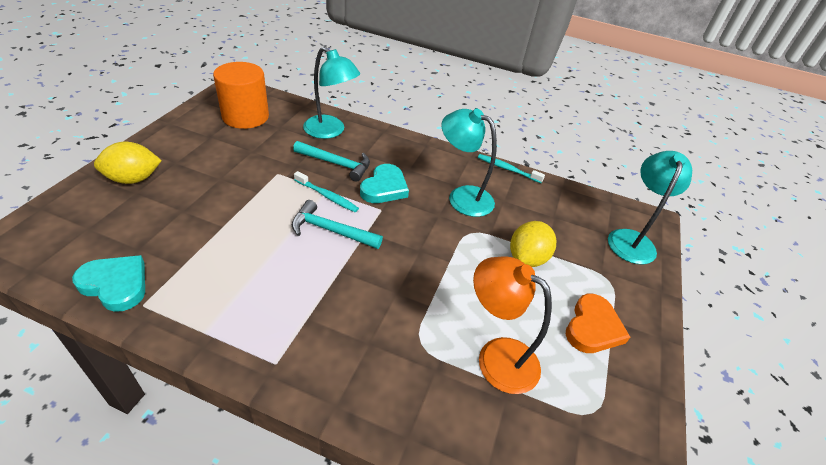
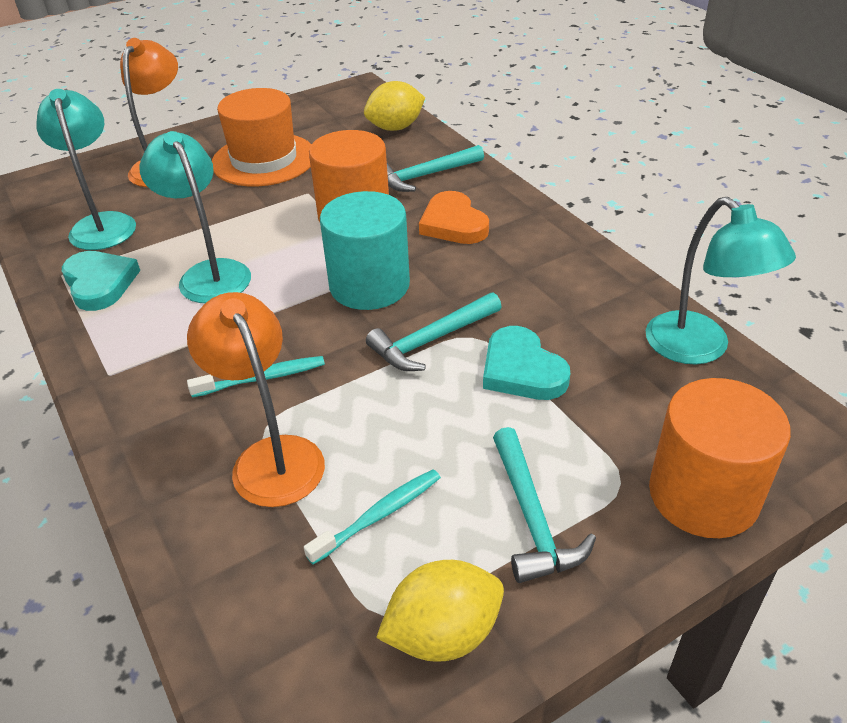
orange cylinder: 1 -> 2
orange hat: 0 -> 1
orange lamp: 1 -> 2
turquoise cylinder: 0 -> 1
turquoise hammer: 2 -> 3

